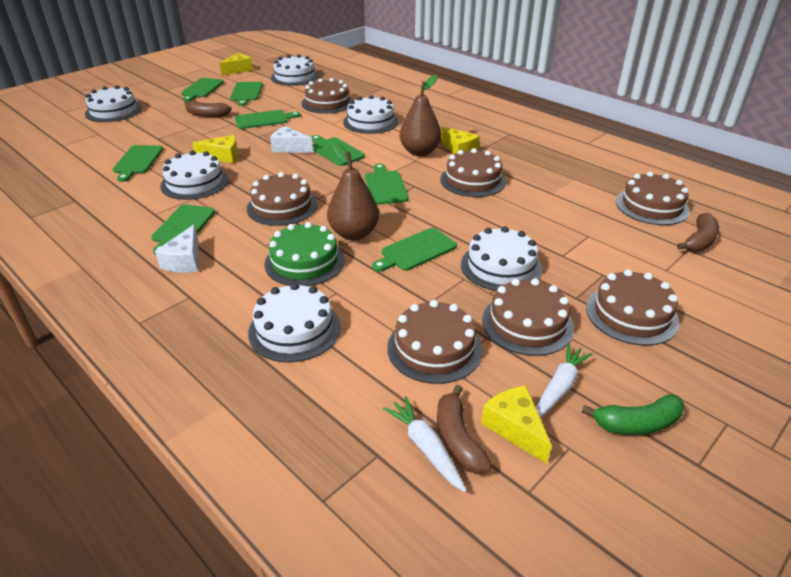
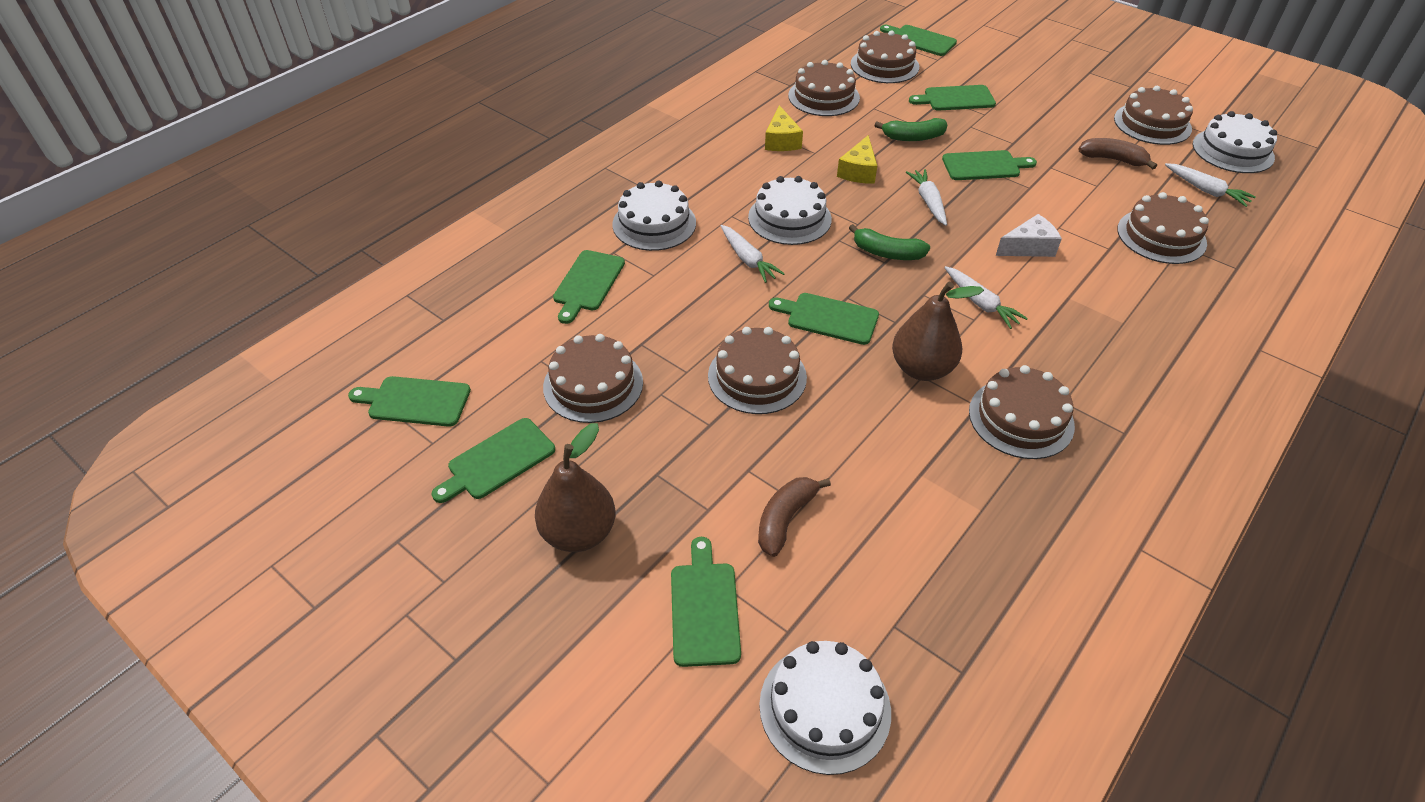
brown banana: 3 -> 2
green banana: 1 -> 2
green cake: 1 -> 0
white cake: 6 -> 4
white carrot: 2 -> 4
white cheese: 2 -> 1
yellow cheese: 4 -> 2

